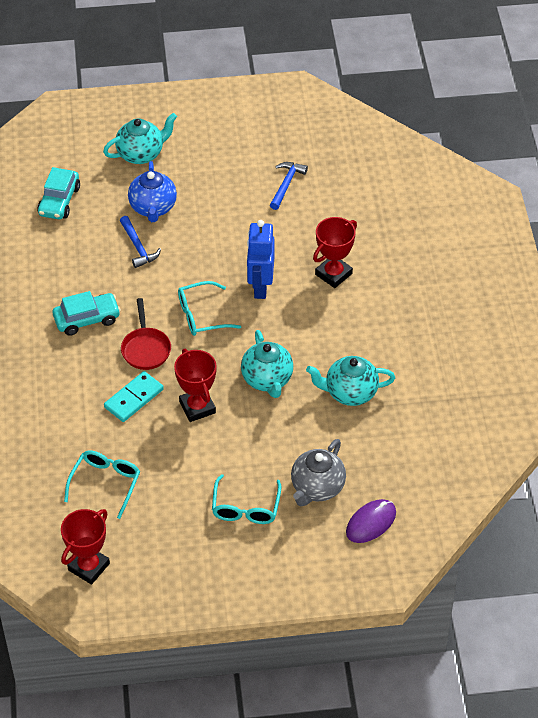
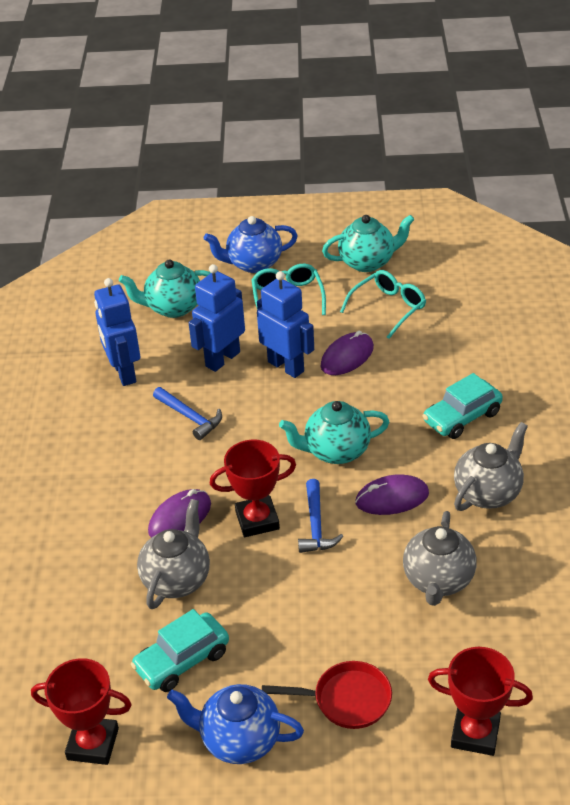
blue robot: 1 -> 3
blue teapot: 1 -> 2
grey teapot: 1 -> 3
purple mouse: 1 -> 3
turquoise domino: 1 -> 0
turquoise glasses: 3 -> 2

